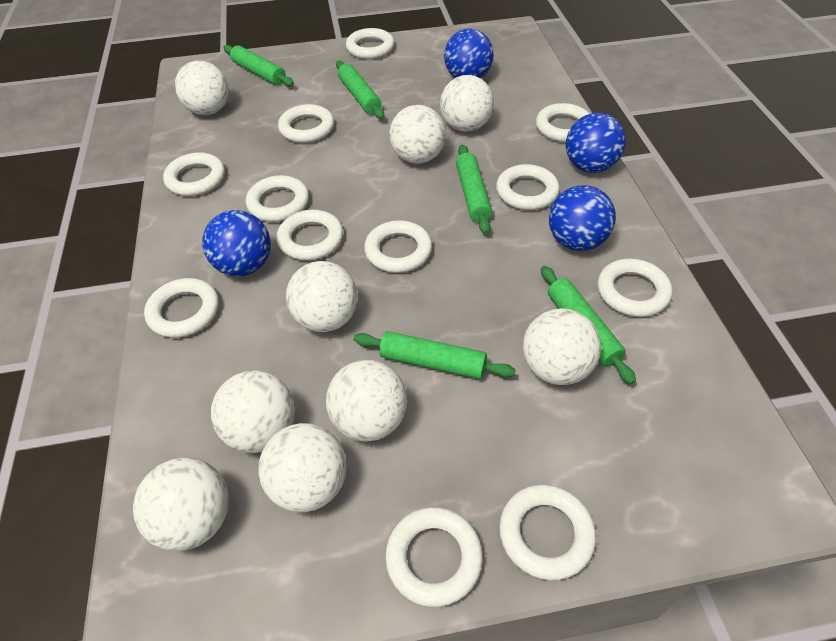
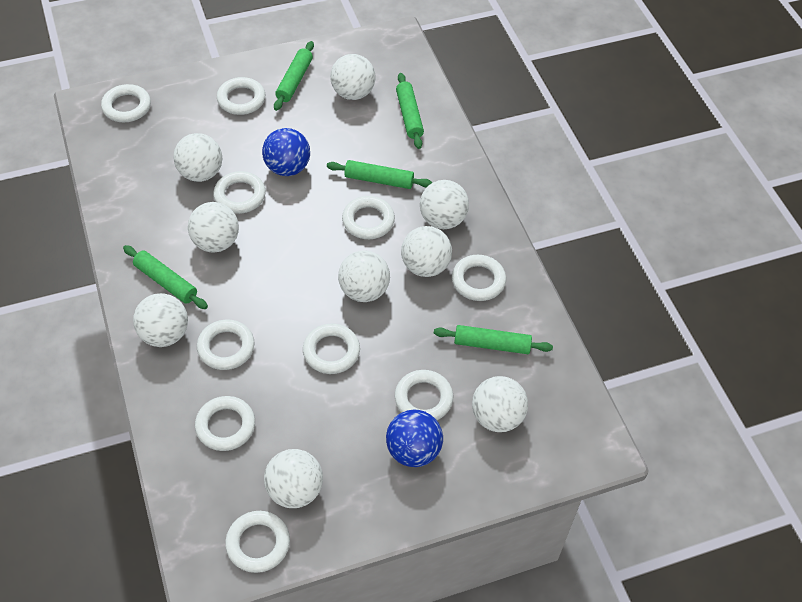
blue ball: 4 -> 2
white ring: 12 -> 10

